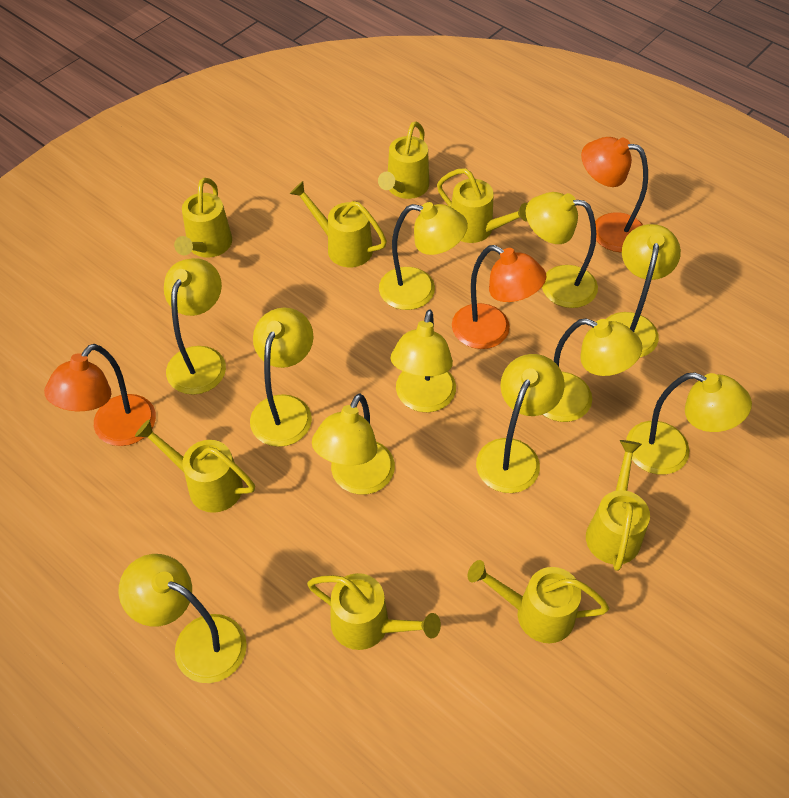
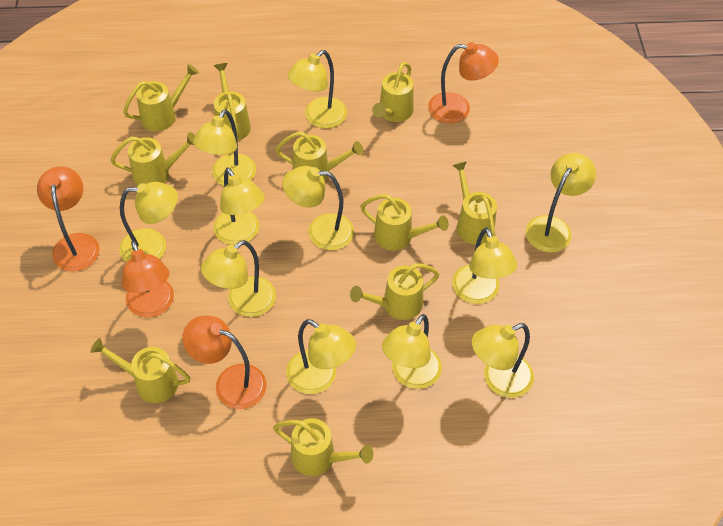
orange lamp: 3 -> 4
yellow watering can: 8 -> 10

